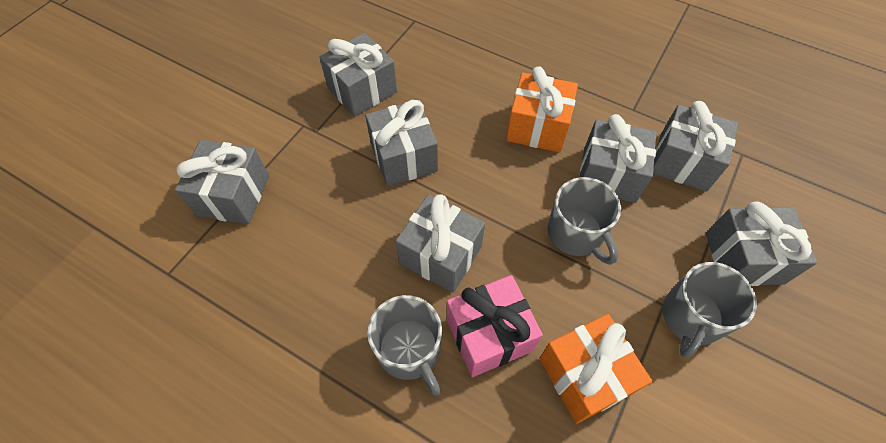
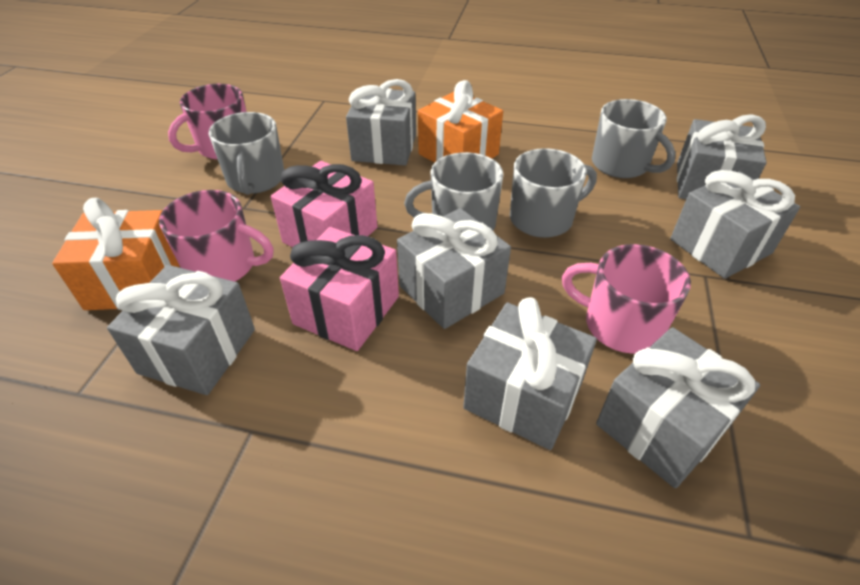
grey mug: 3 -> 4
pink gift: 1 -> 2
pink mug: 0 -> 3

